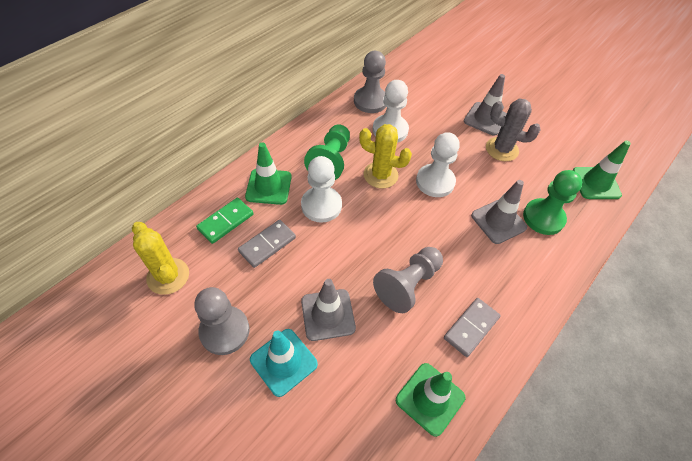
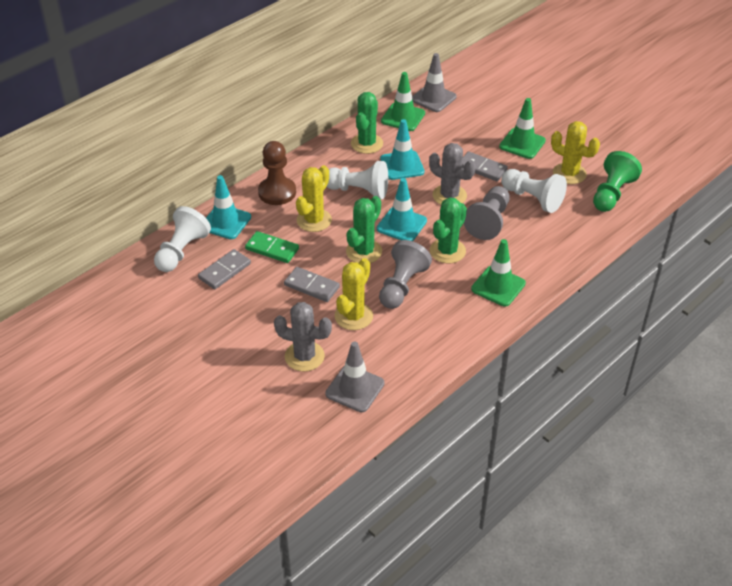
brown pawn: 0 -> 1
green cactus: 0 -> 3
green pawn: 2 -> 1
grey cactus: 1 -> 2
grey domino: 2 -> 3
grey pawn: 3 -> 2
grey traffic cone: 3 -> 2
turquoise traffic cone: 1 -> 3
yellow cactus: 2 -> 3

